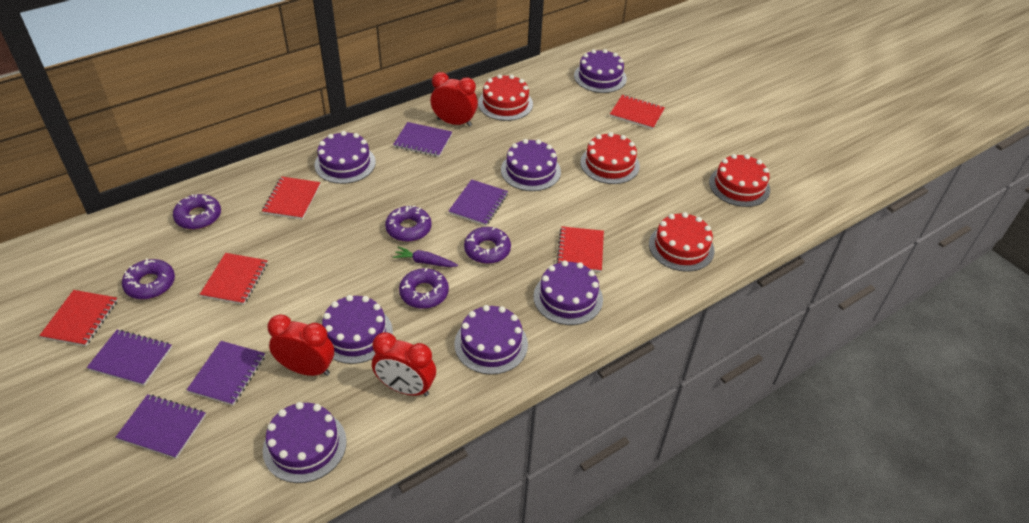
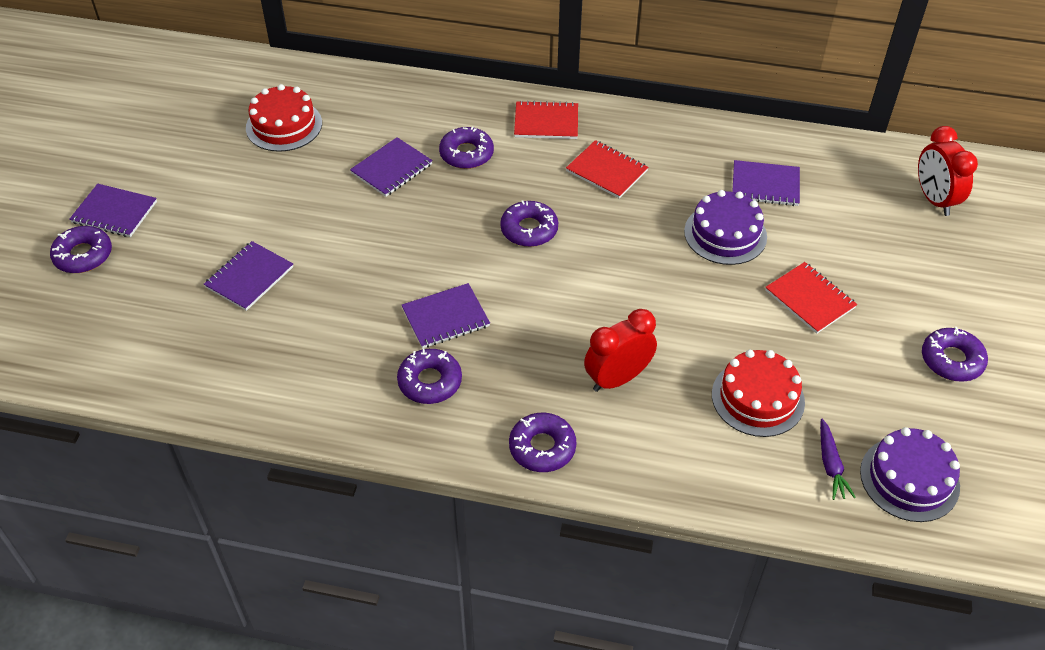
purple cake: 7 -> 2
purple donut: 5 -> 6
red cake: 4 -> 2
red clock: 3 -> 2
red notebook: 5 -> 3

